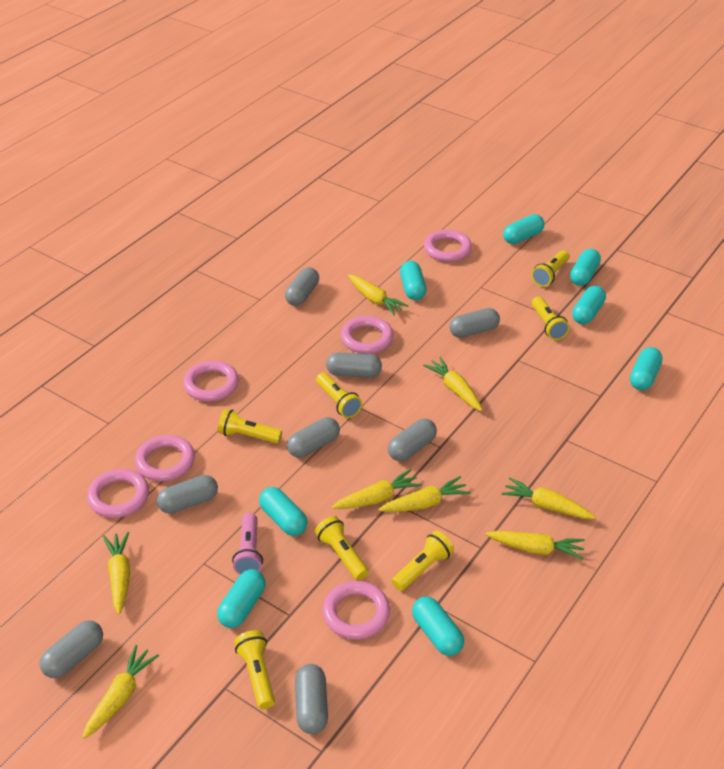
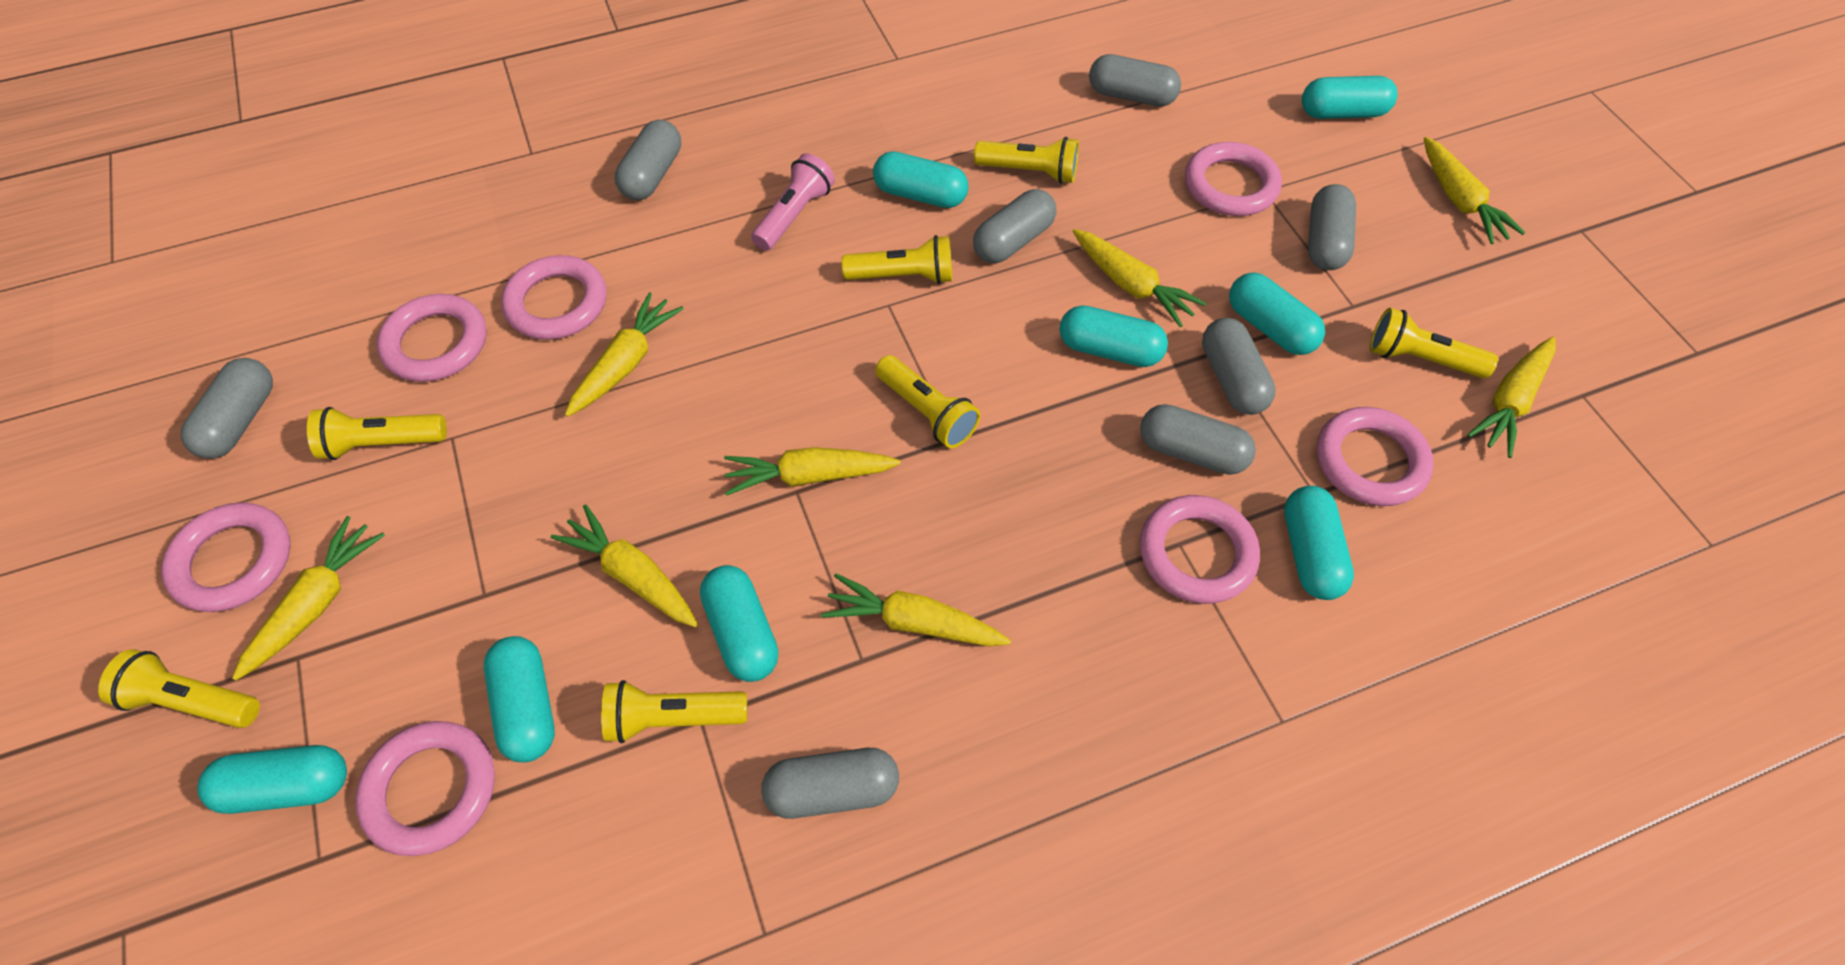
pink ring: 6 -> 7

